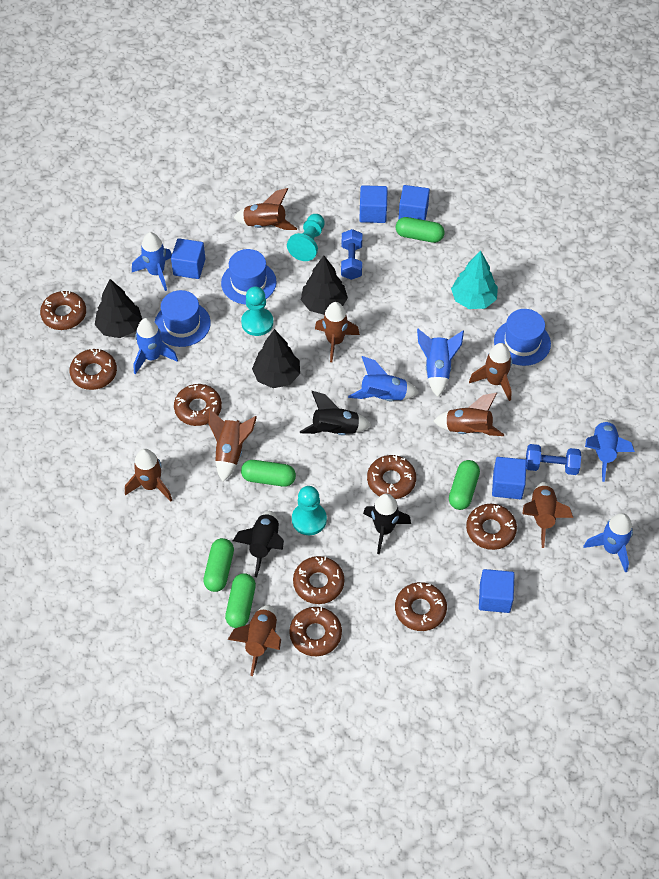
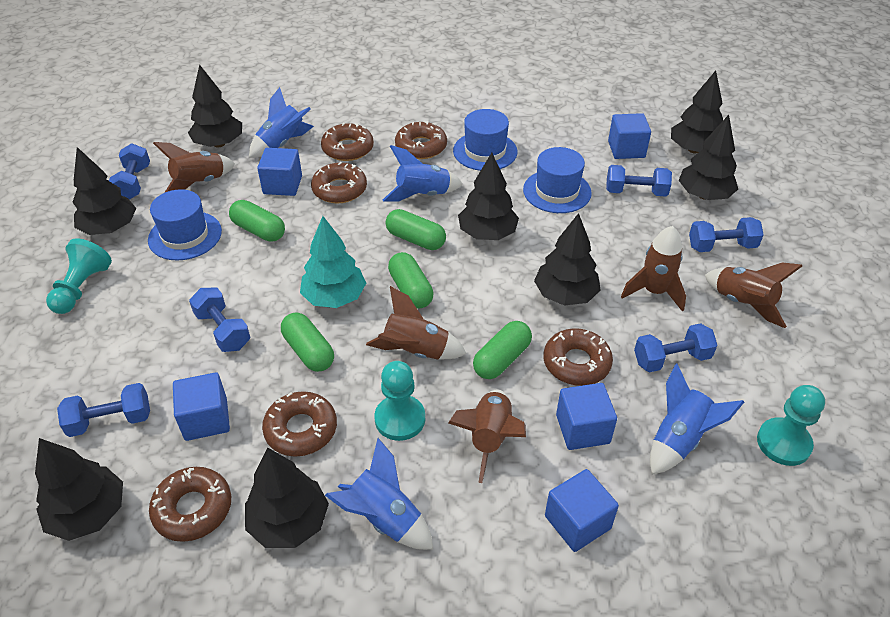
black rocket: 3 -> 0
black tree: 3 -> 8
blue dumbbell: 2 -> 6
blue rocket: 6 -> 4
brown donut: 8 -> 6
brown rocket: 8 -> 5

